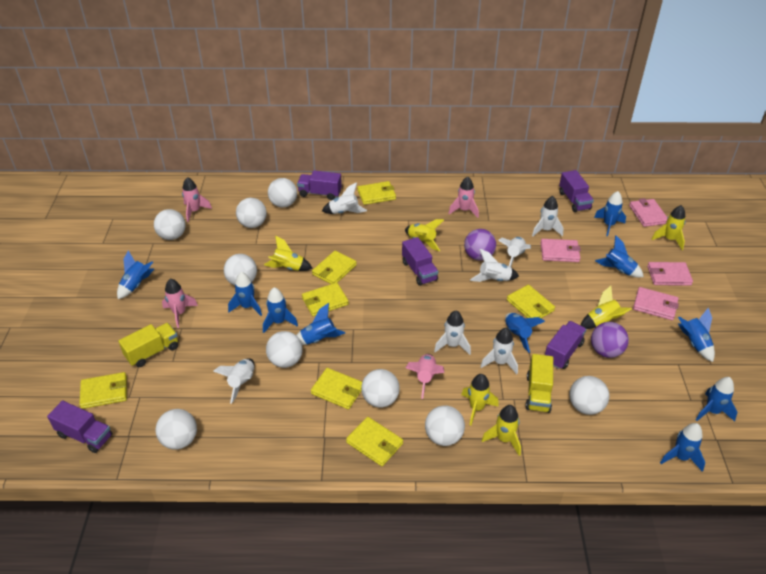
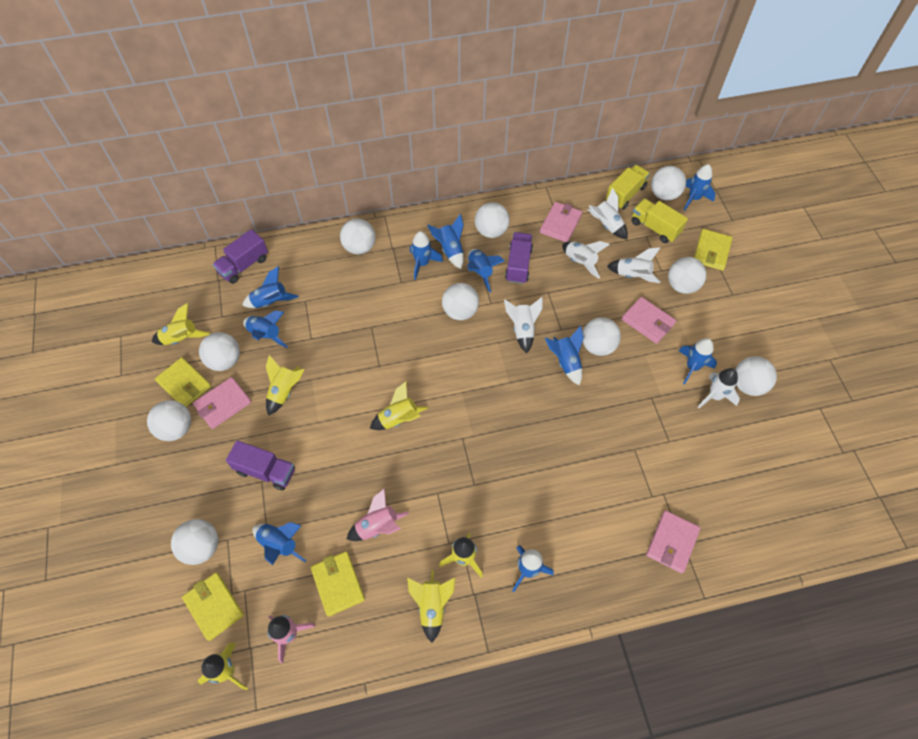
pink rocket: 4 -> 2
purple ball: 2 -> 0
purple truck: 5 -> 3
white ball: 9 -> 10
white rocket: 7 -> 5
yellow wallet: 7 -> 4

